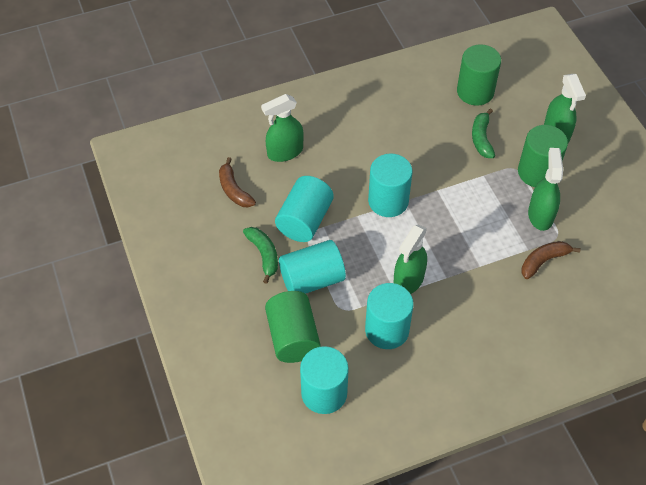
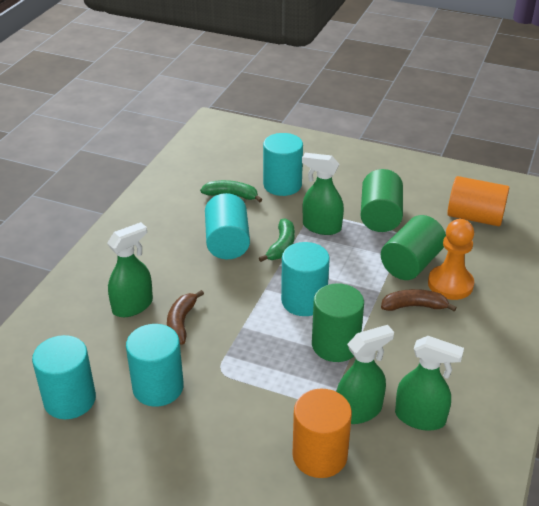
orange cylinder: 0 -> 2
orange pawn: 0 -> 1

